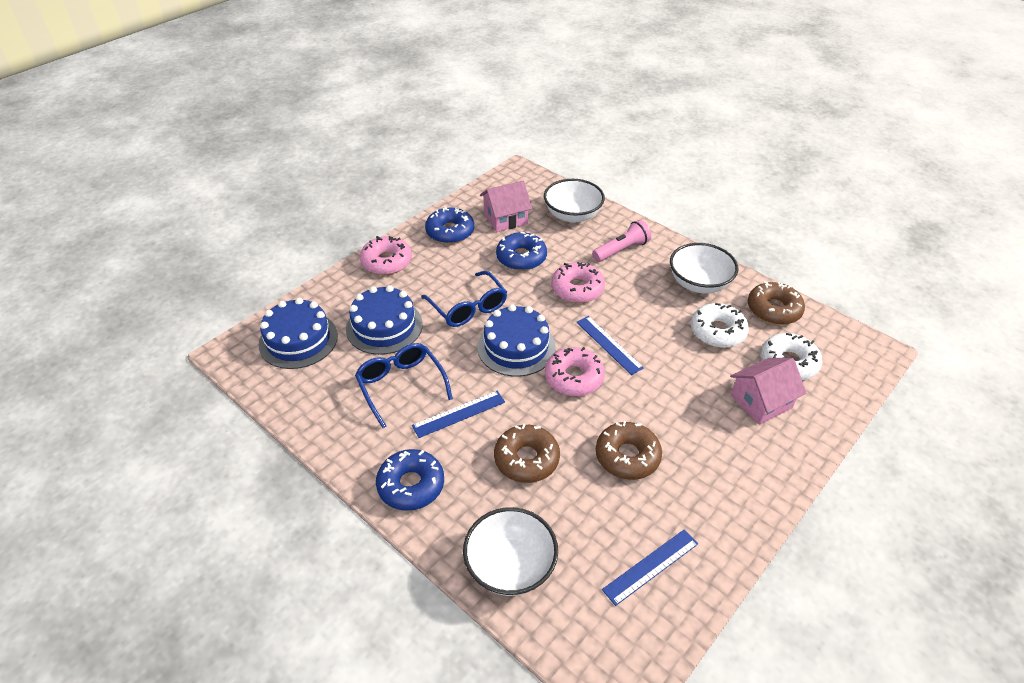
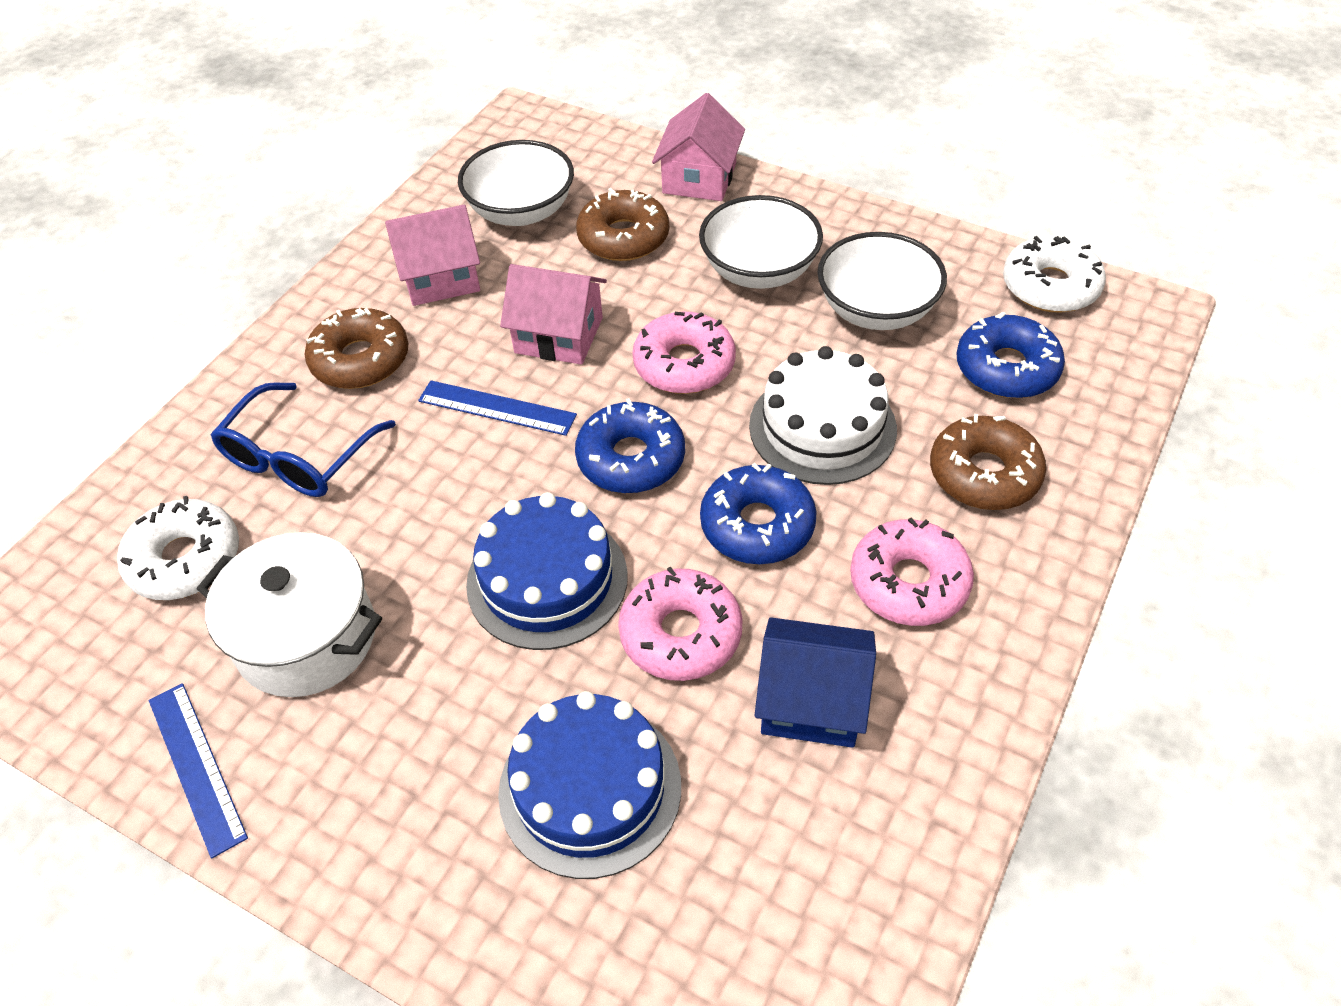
blue cake: 3 -> 2
blue glasses: 2 -> 1
blue house: 0 -> 1
blue ruler: 3 -> 2
pink flashlight: 1 -> 0
pink house: 2 -> 3
white cake: 0 -> 1
white pot: 0 -> 1

